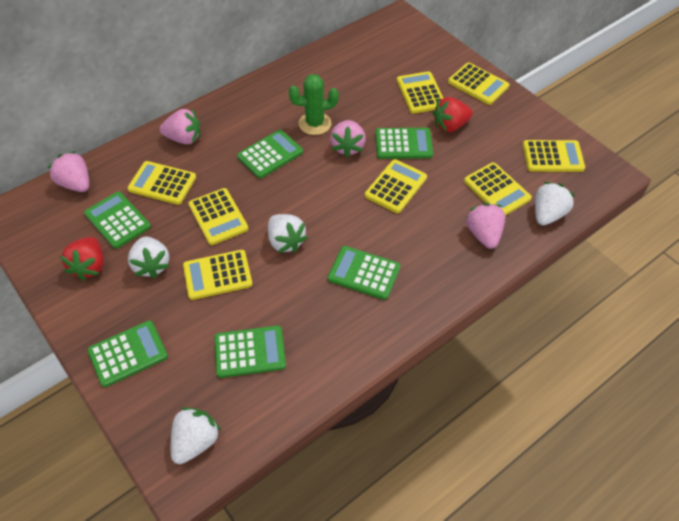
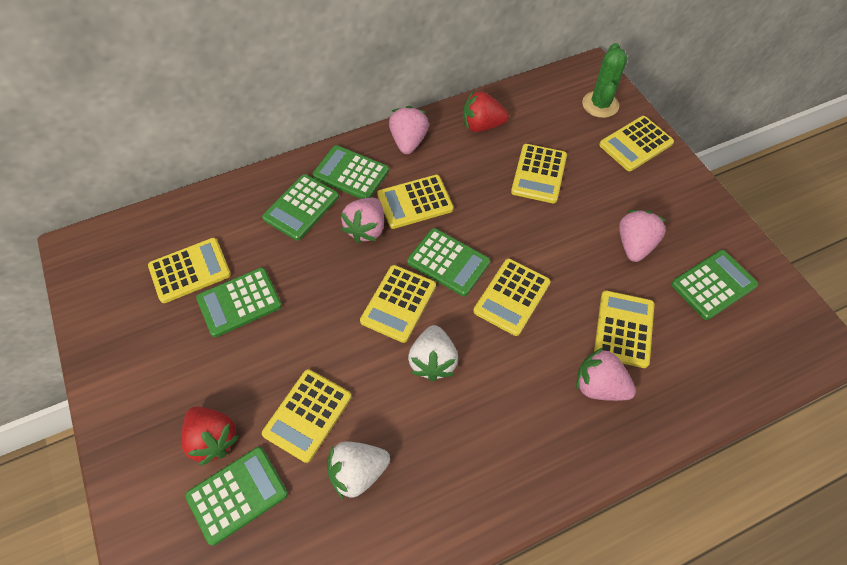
white strawberry: 4 -> 2

